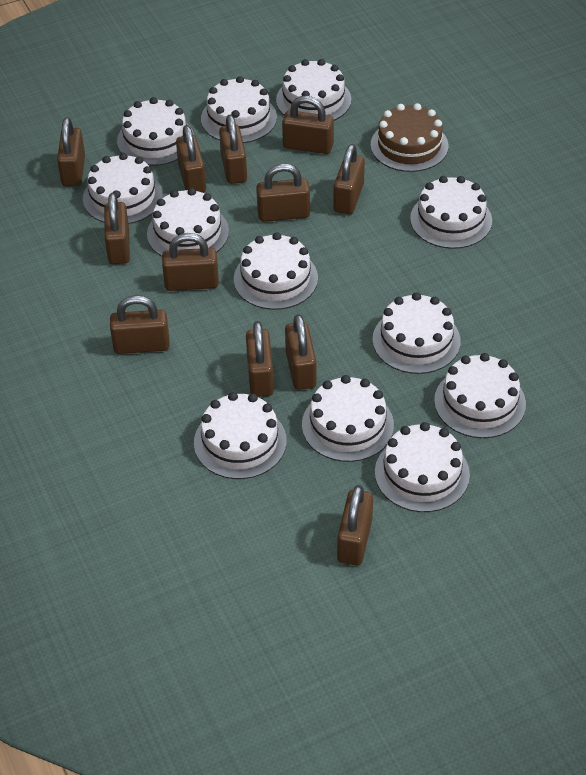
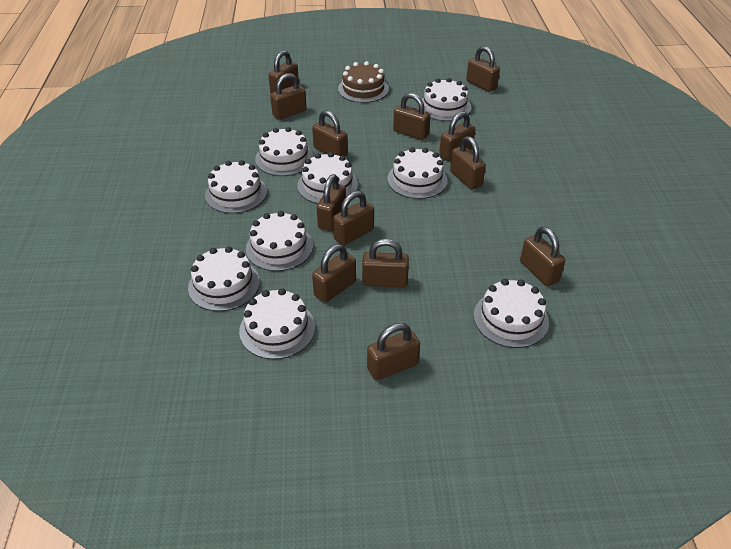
brown padlock: 12 -> 13
white cake: 12 -> 9

